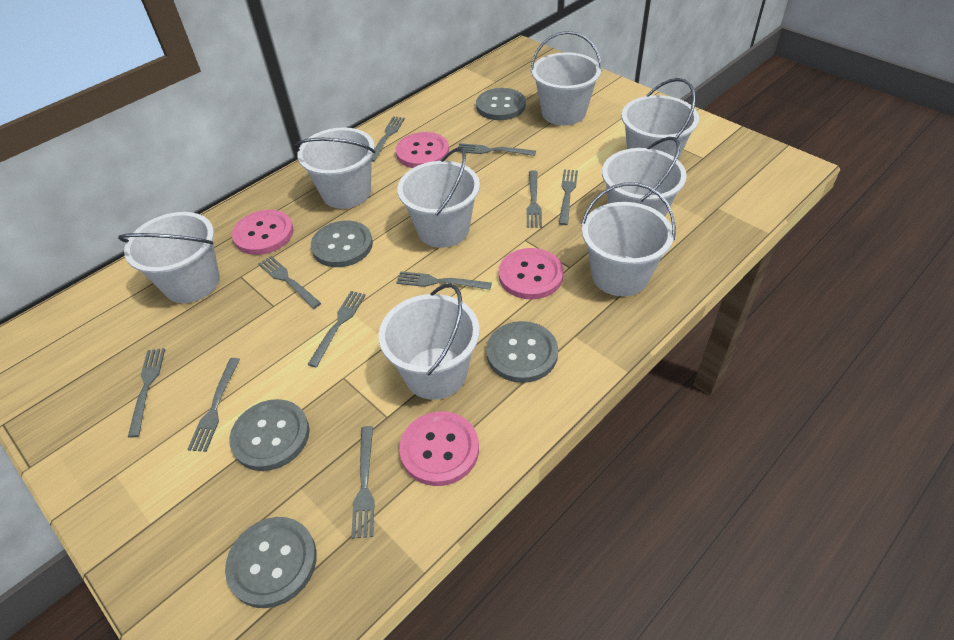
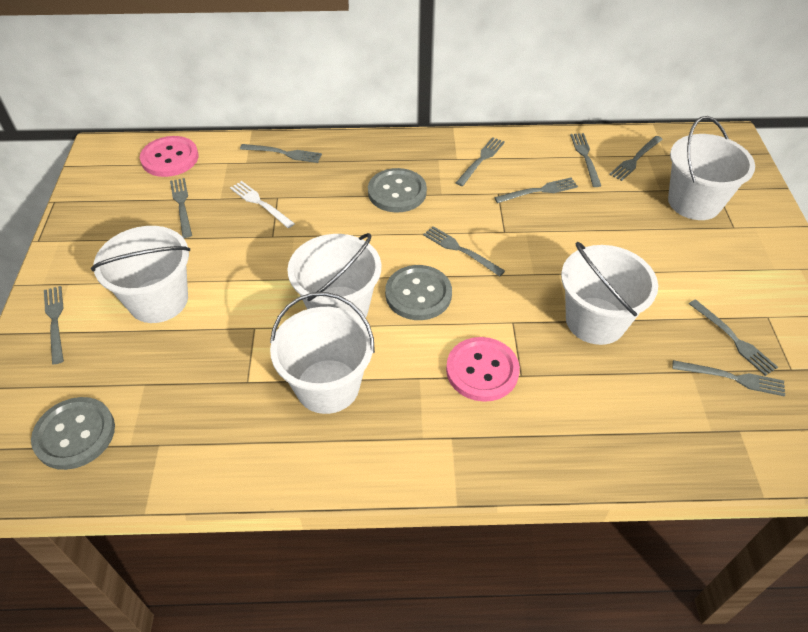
grey button: 5 -> 3
pink button: 4 -> 2
white bucket: 8 -> 5
white fork: 0 -> 1

